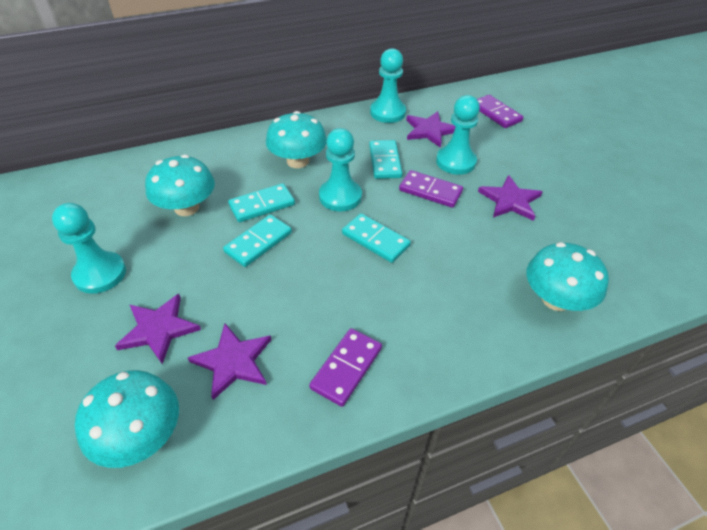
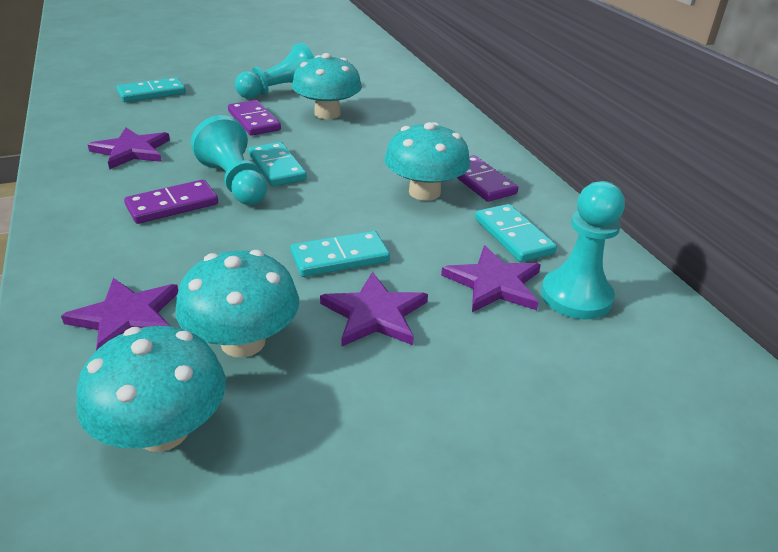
turquoise pawn: 4 -> 3

